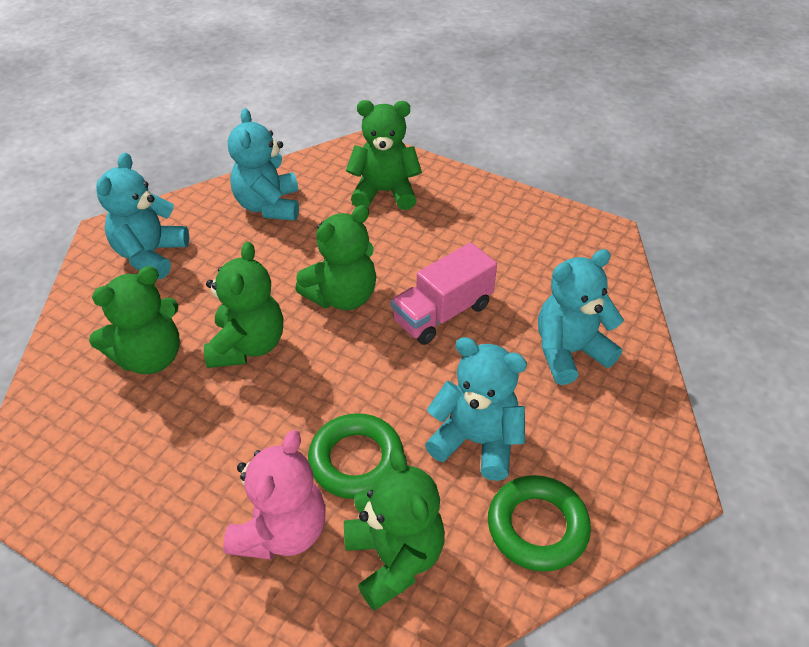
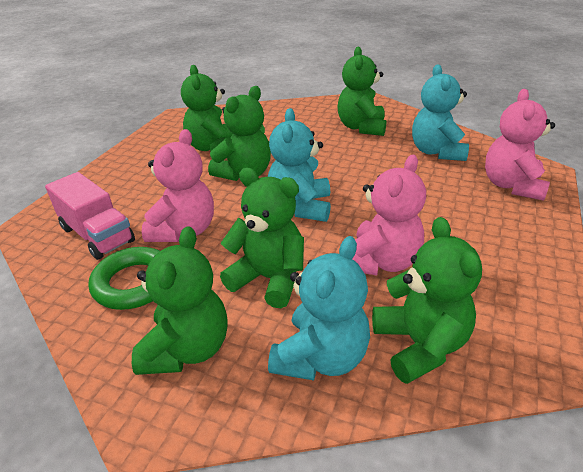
green ring: 2 -> 1
green teddy bear: 5 -> 6
pink teddy bear: 1 -> 3
turquoise teddy bear: 4 -> 3

